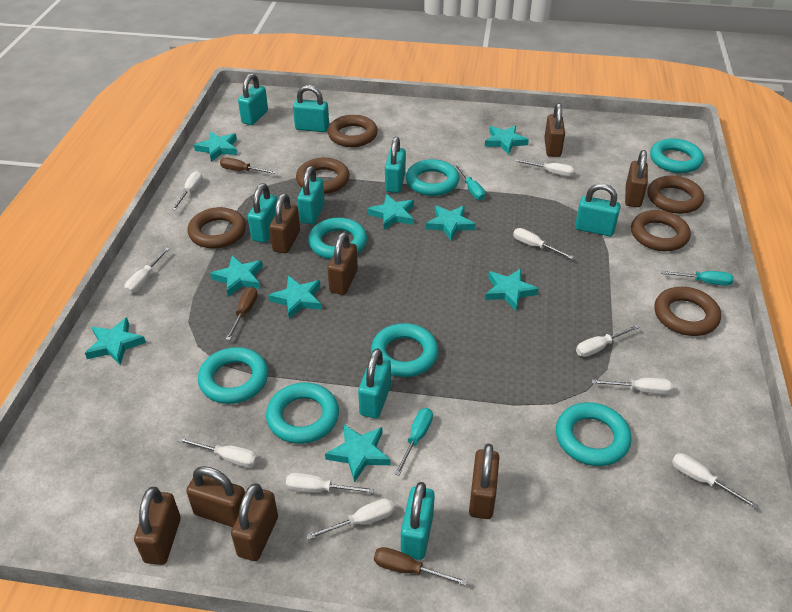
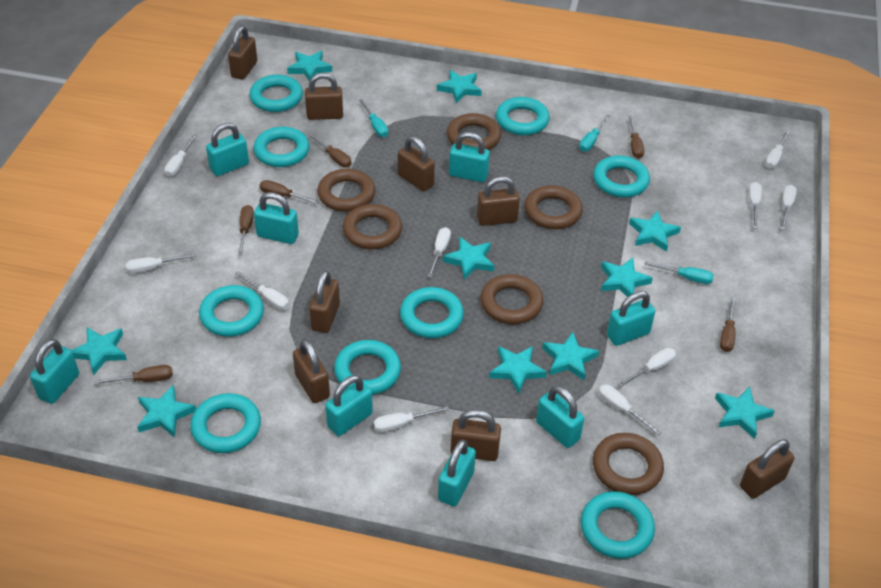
brown screwdriver: 3 -> 6
turquoise ring: 7 -> 9
turquoise star: 9 -> 10

